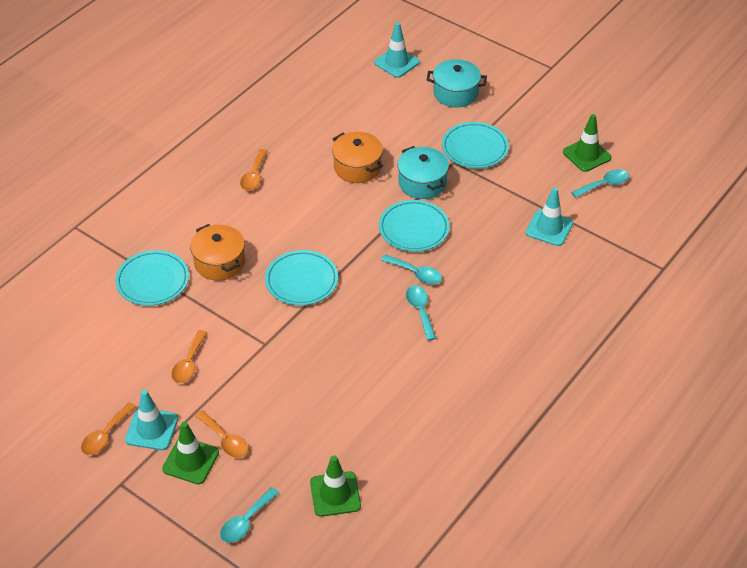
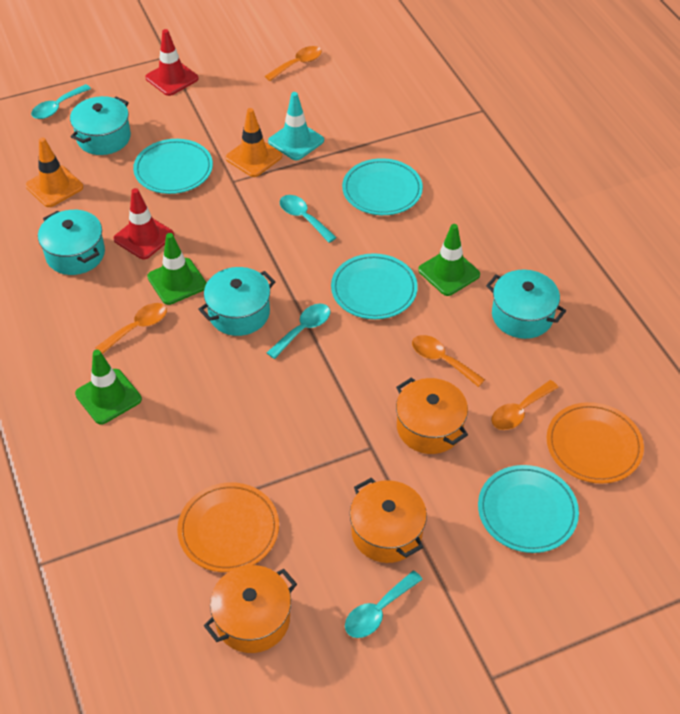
orange plate: 0 -> 2
orange pot: 2 -> 3
orange traffic cone: 0 -> 2
red traffic cone: 0 -> 2
turquoise pot: 2 -> 4
turquoise traffic cone: 3 -> 1

